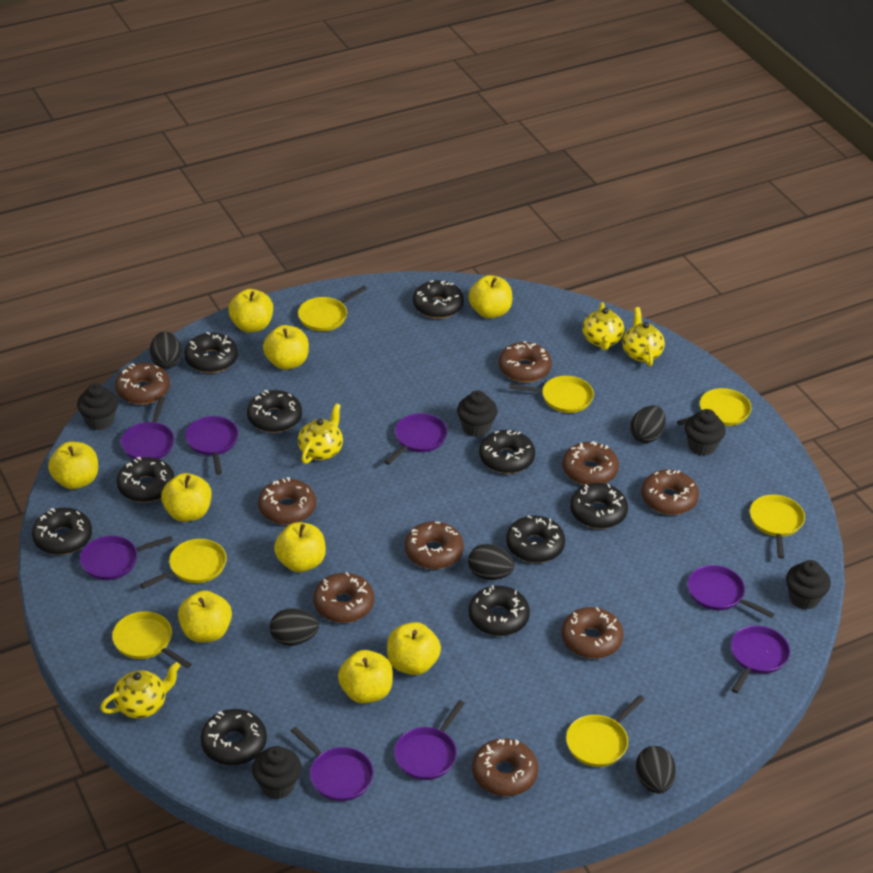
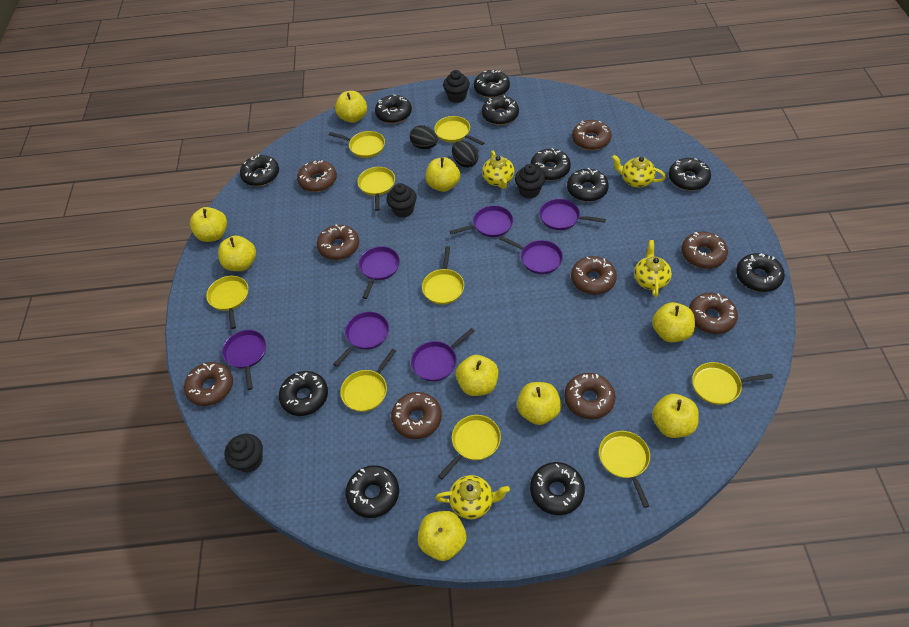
black cupcake: 5 -> 4
black donut: 10 -> 11
black egg: 5 -> 2
purple pan: 8 -> 7
yellow pan: 7 -> 9

